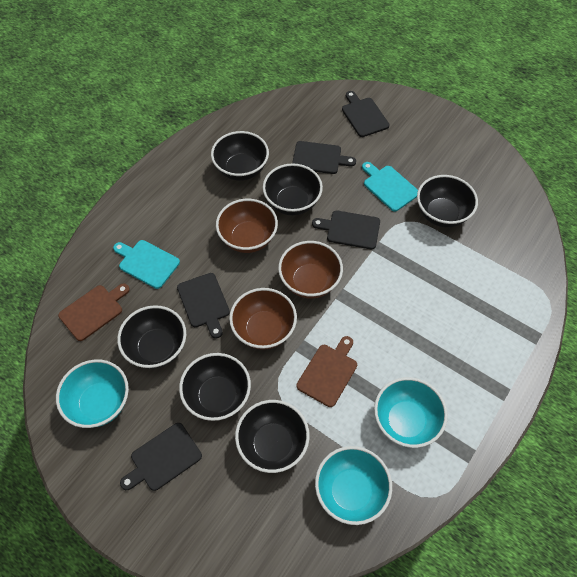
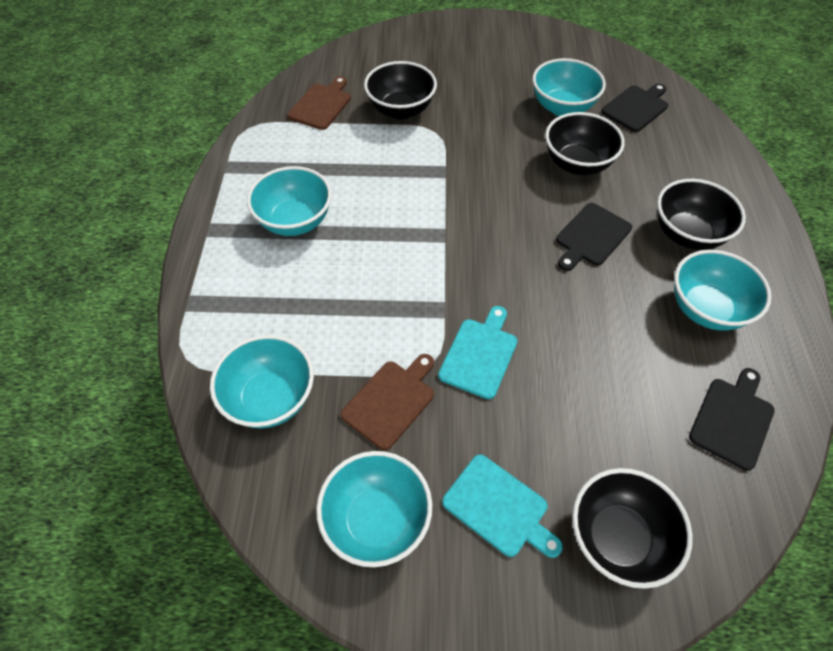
black bowl: 6 -> 4
black cutting board: 5 -> 3
brown bowl: 3 -> 0
turquoise bowl: 3 -> 5

